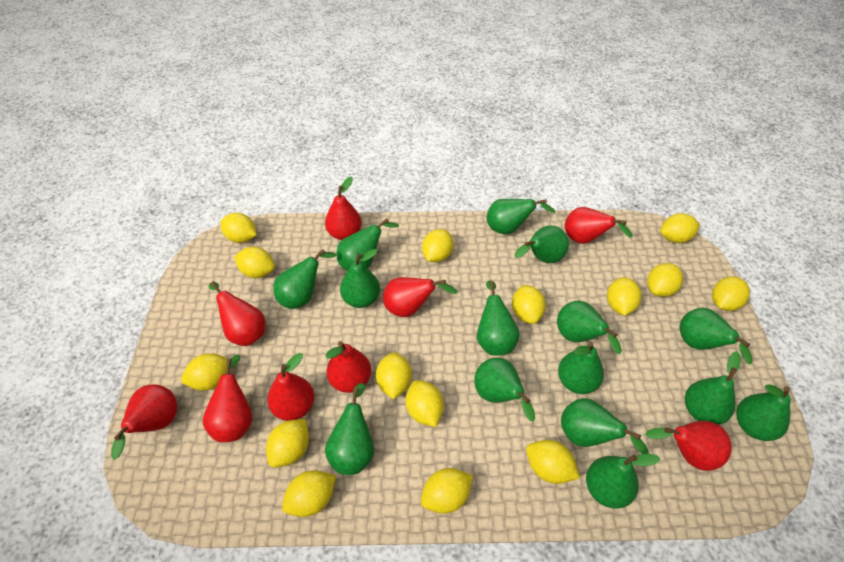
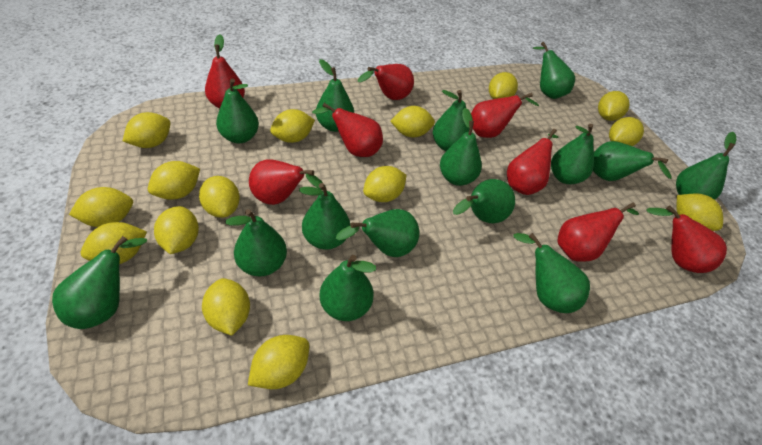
red pear: 9 -> 8

